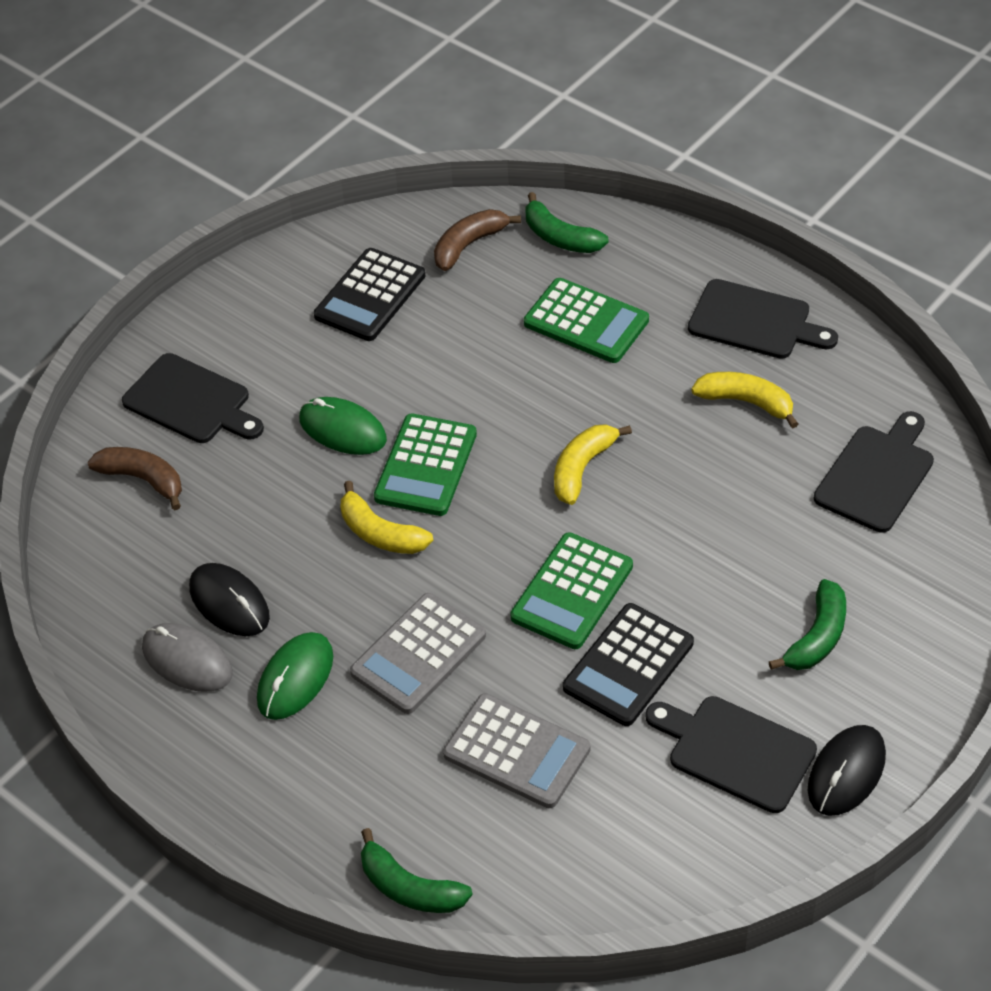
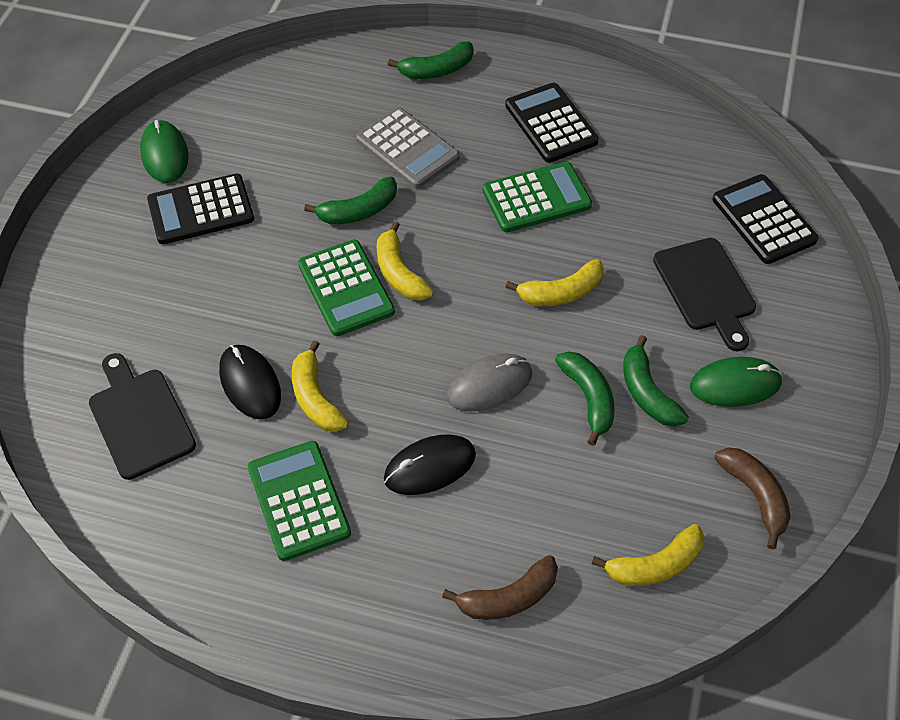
black calculator: 2 -> 3
black cutting board: 4 -> 2
green banana: 3 -> 4
grey calculator: 2 -> 1
yellow banana: 3 -> 4

